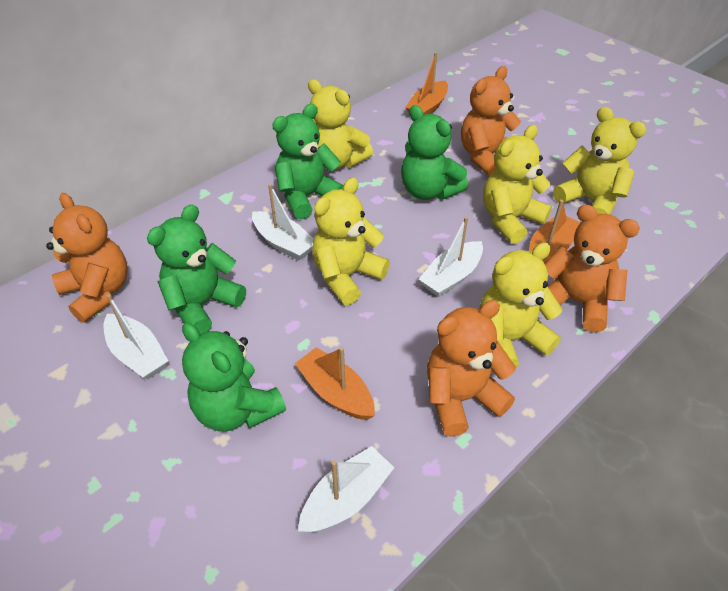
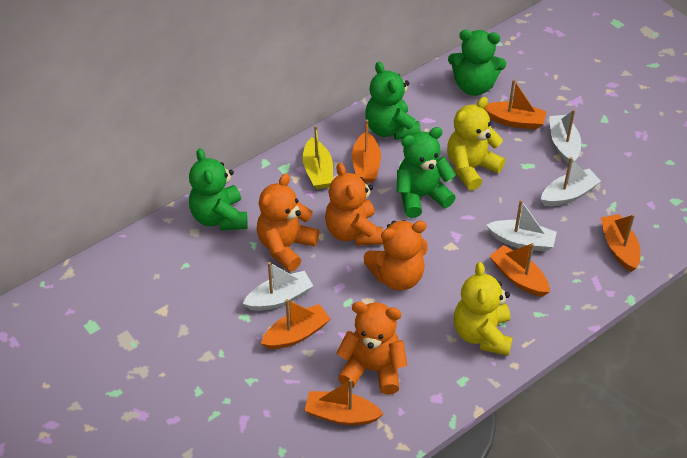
orange boat: 3 -> 6
yellow boat: 0 -> 1
yellow teddy bear: 5 -> 2

